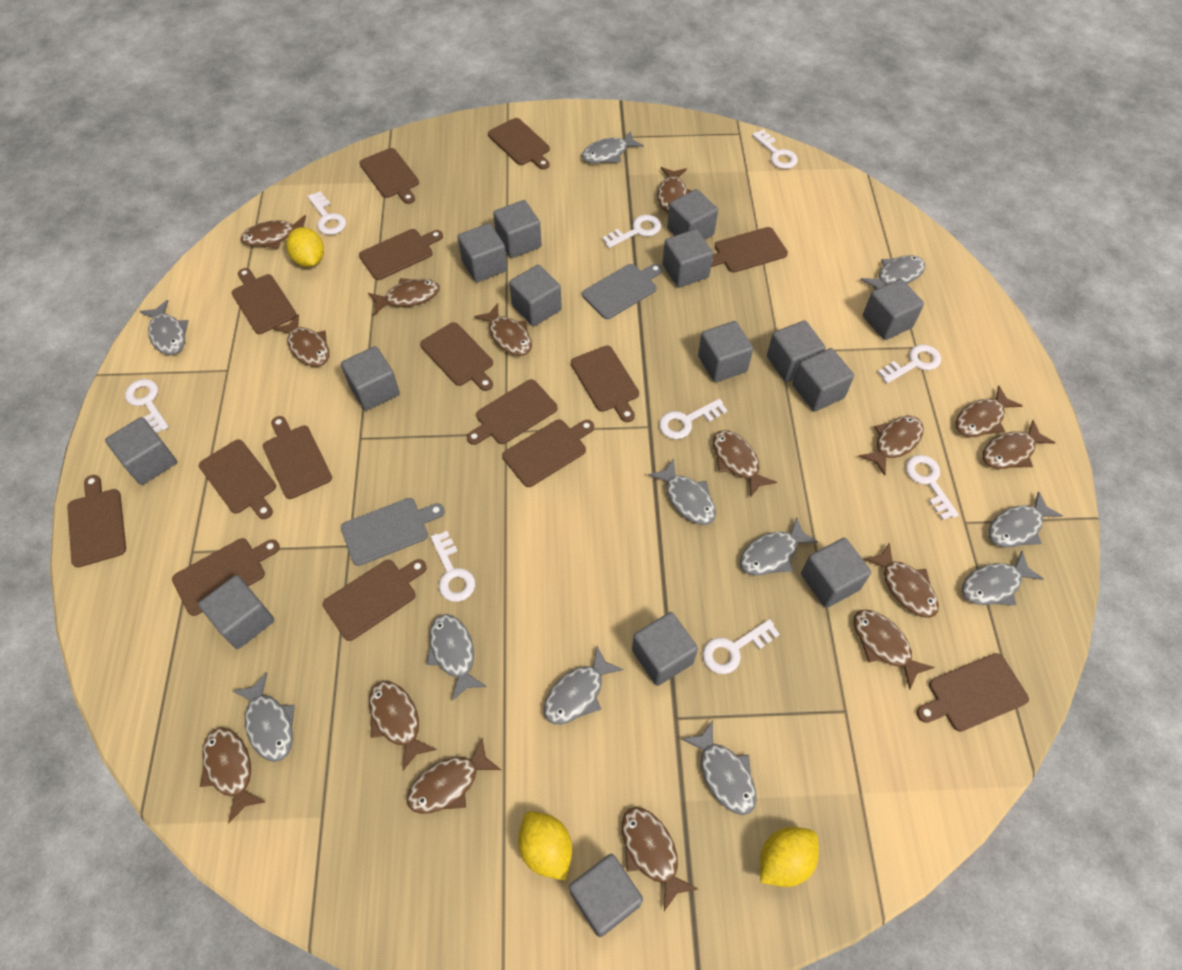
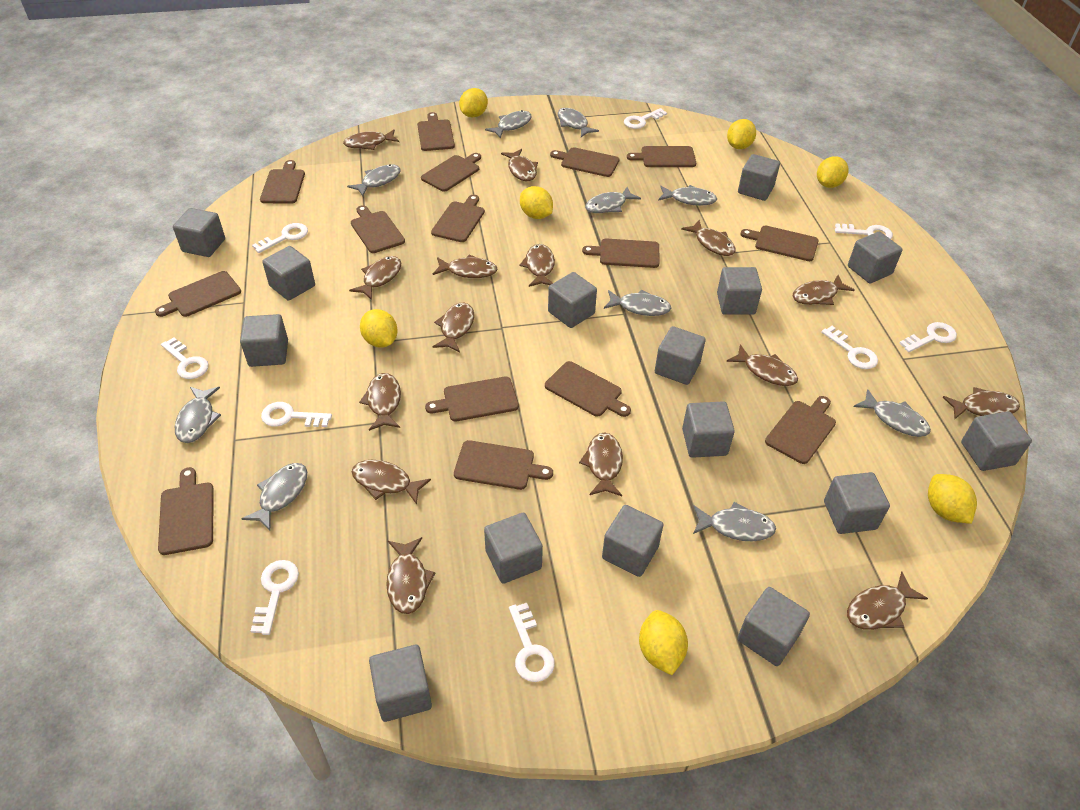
grey cutting board: 2 -> 0
grey fish: 11 -> 10
yellow lemon: 3 -> 7

